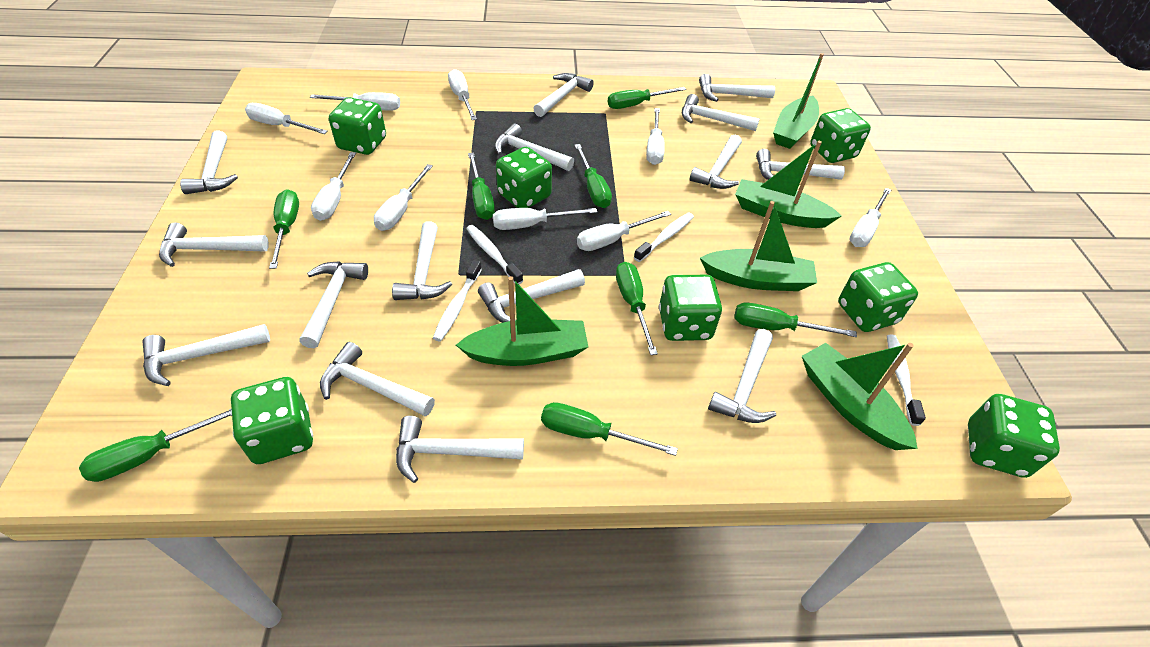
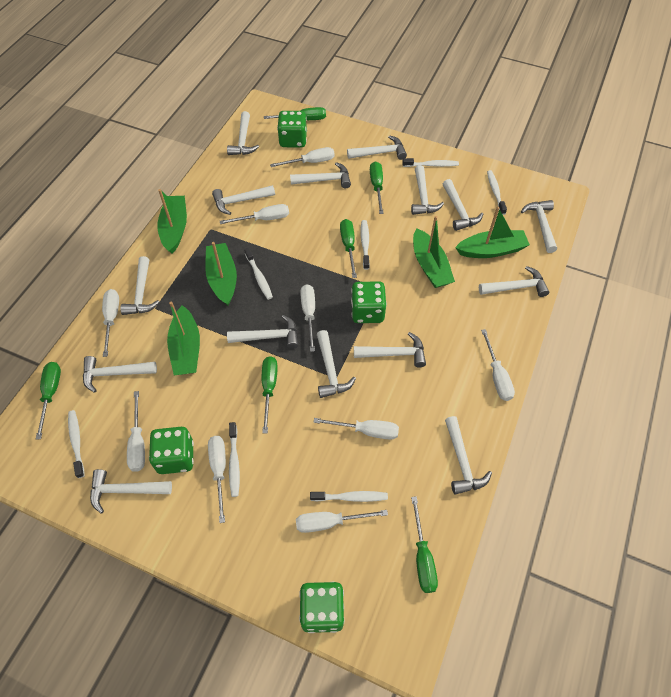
green dice: 7 -> 4
green screwdriver: 8 -> 6
white toothbrush: 4 -> 7

